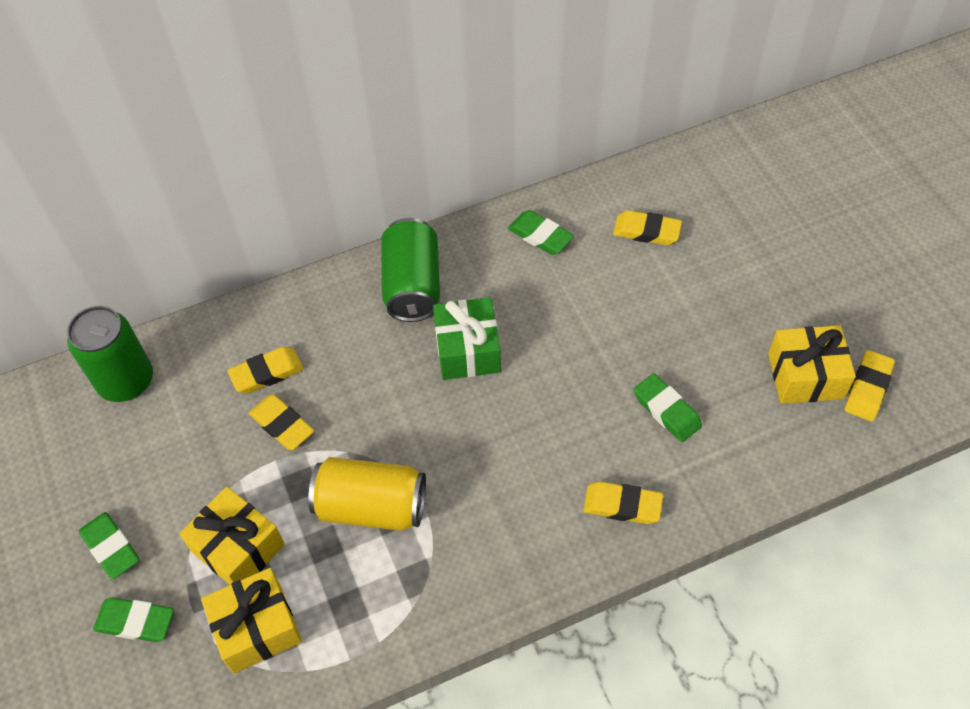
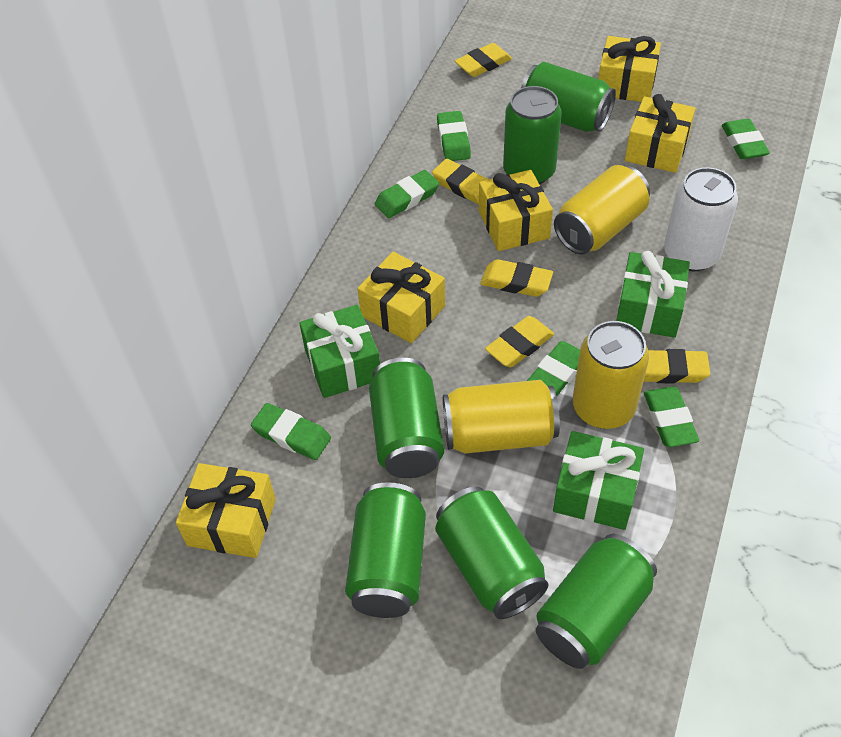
green can: 2 -> 6
green eraser: 4 -> 6
green gift: 1 -> 3
white can: 0 -> 1
yellow can: 1 -> 3
yellow gift: 3 -> 5

